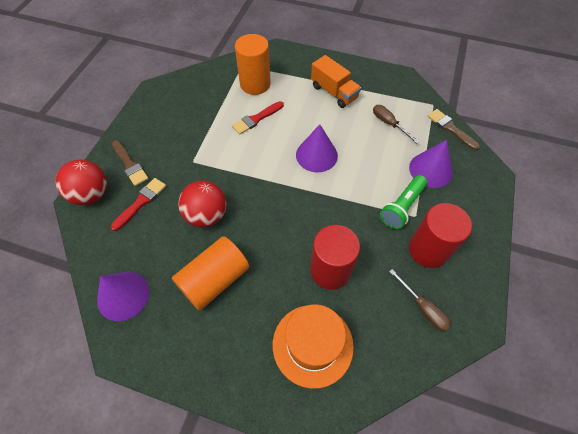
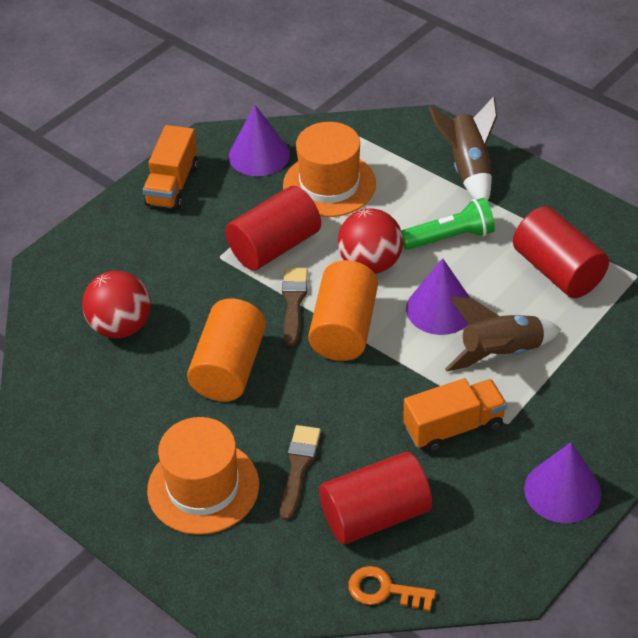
brown rocket: 0 -> 2
brown screwdriver: 2 -> 0
orange hat: 1 -> 2
orange key: 0 -> 1
orange truck: 1 -> 2
red brush: 2 -> 0
red cylinder: 2 -> 3

